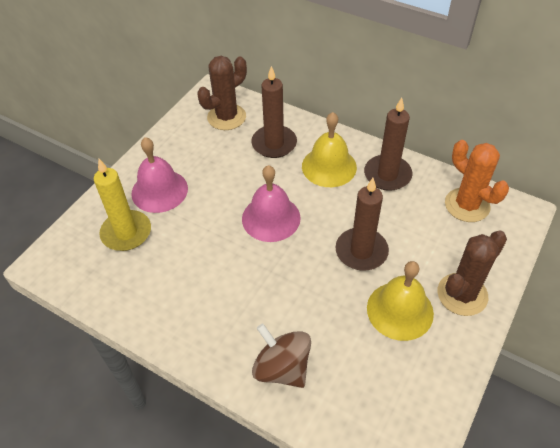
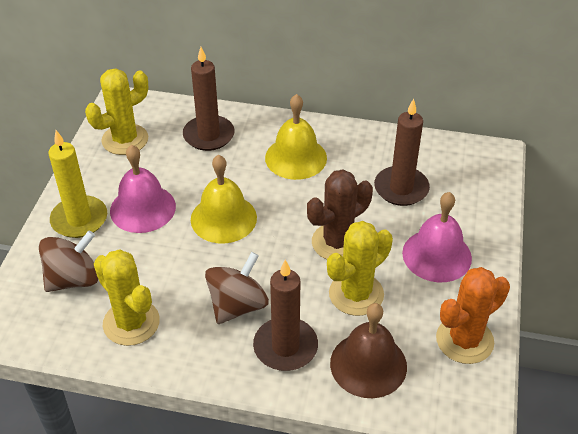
brown bell: 0 -> 1
brown cactus: 2 -> 1
brown spinning top: 1 -> 2
yellow cactus: 0 -> 3

